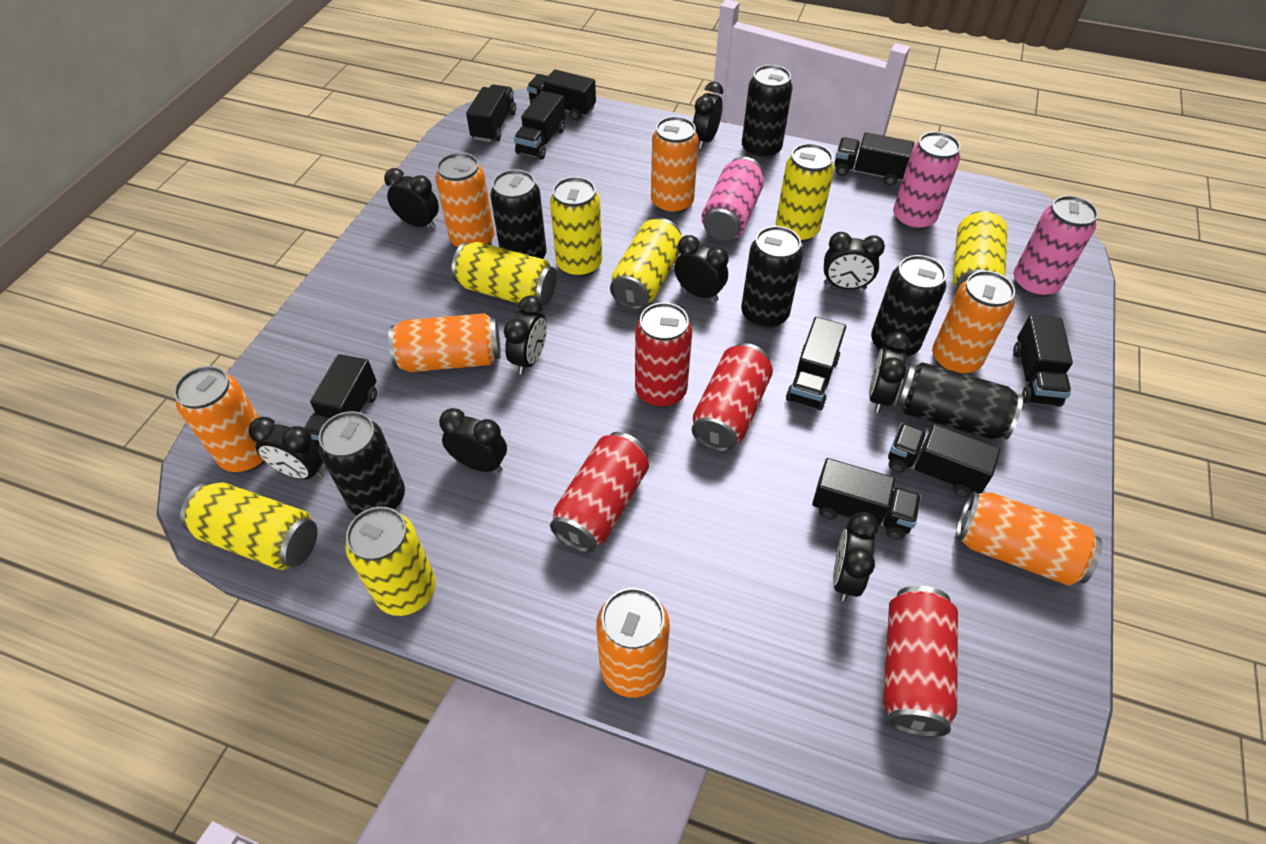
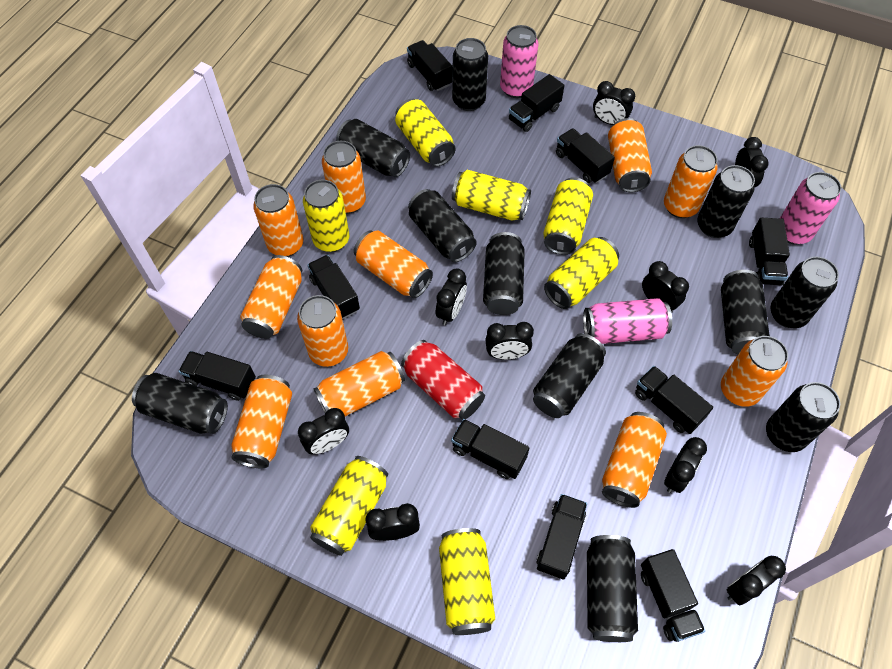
black can: 6 -> 11
black truck: 9 -> 10
orange can: 7 -> 11
red can: 4 -> 1

